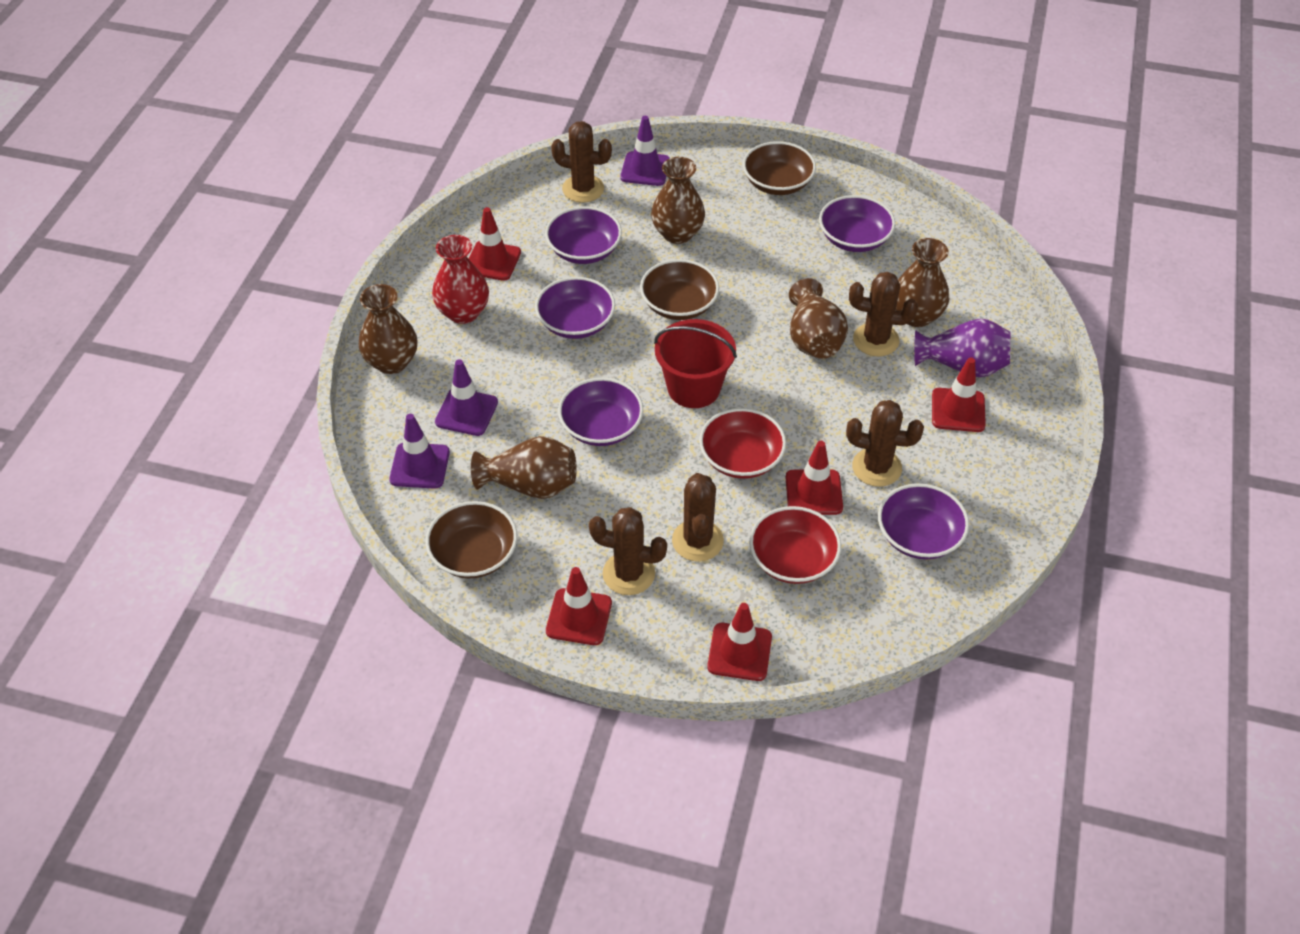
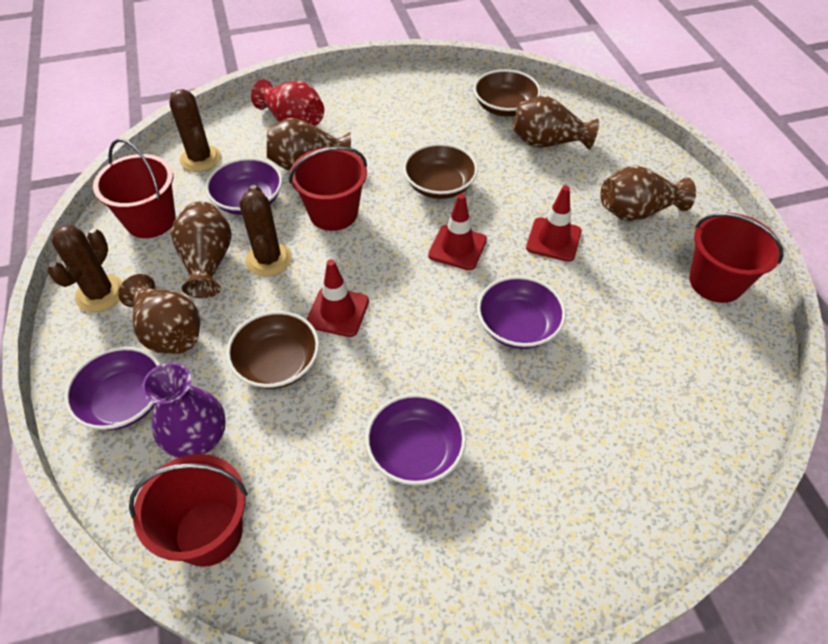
brown cactus: 5 -> 3
purple bowl: 5 -> 4
purple traffic cone: 3 -> 0
red bowl: 2 -> 0
red bucket: 1 -> 4
red traffic cone: 5 -> 3

